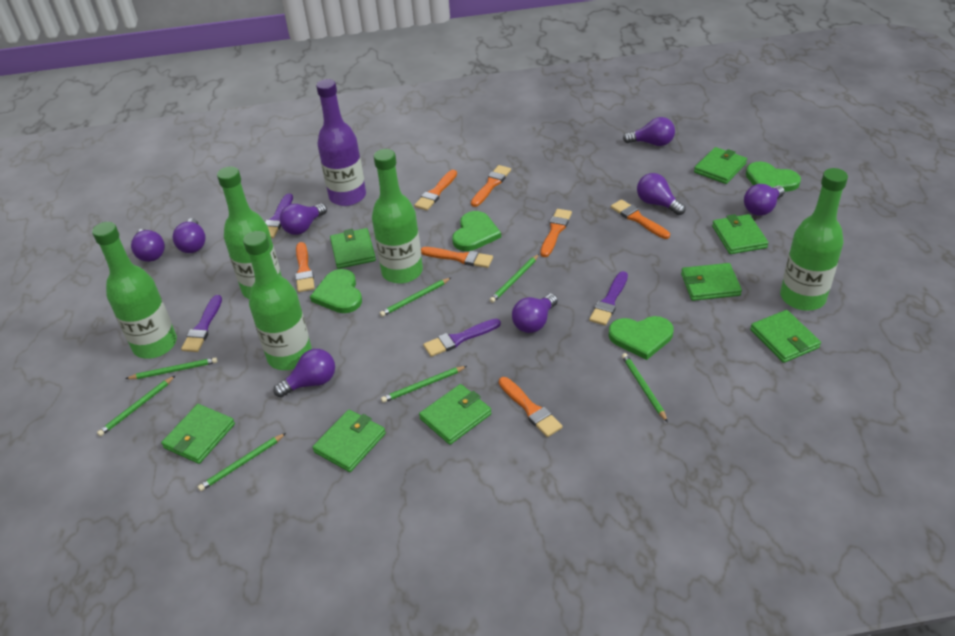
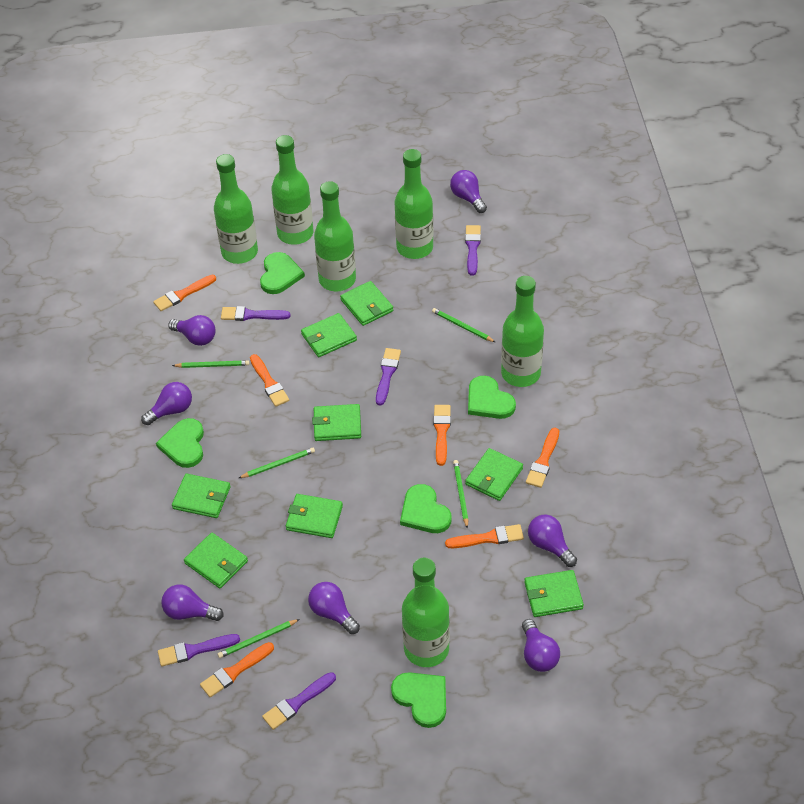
green bottle: 5 -> 6
green heart: 4 -> 5
green pencil: 7 -> 5
orange brush: 7 -> 6
purple bottle: 1 -> 0
purple brush: 4 -> 5
purple light bulb: 8 -> 7

